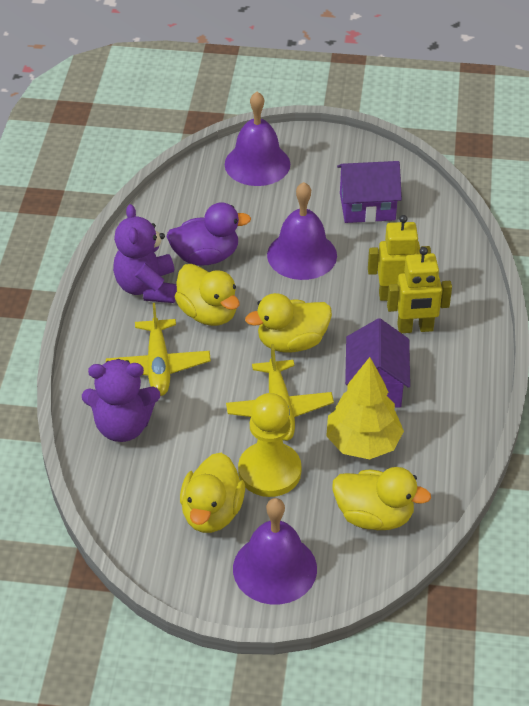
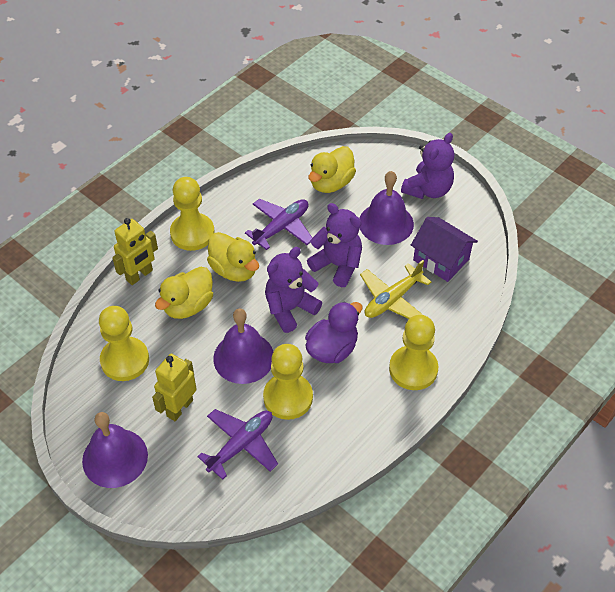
purple house: 2 -> 1
purple plane: 0 -> 2
purple teddy bear: 2 -> 3
yellow duck: 4 -> 3
yellow pawn: 1 -> 4
yellow plane: 2 -> 1
yellow tree: 1 -> 0

